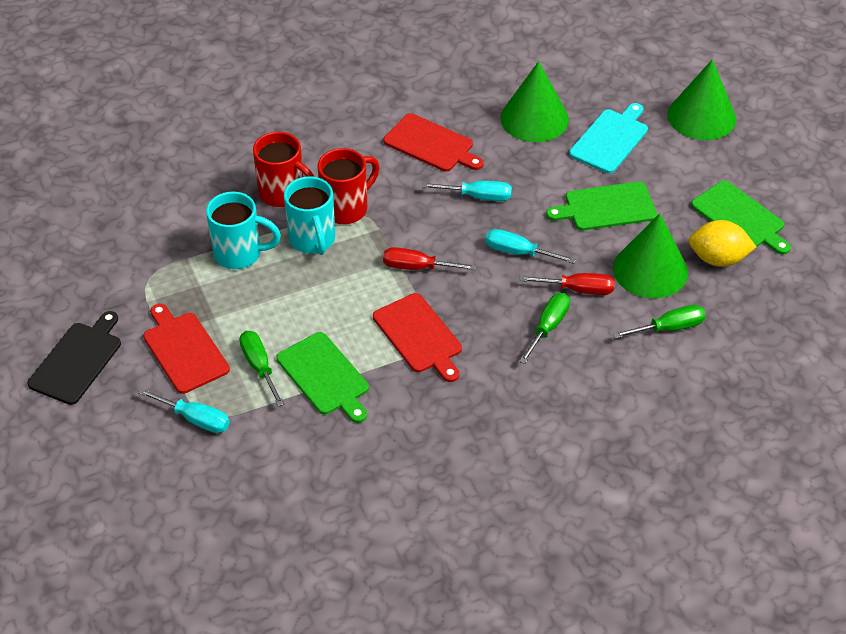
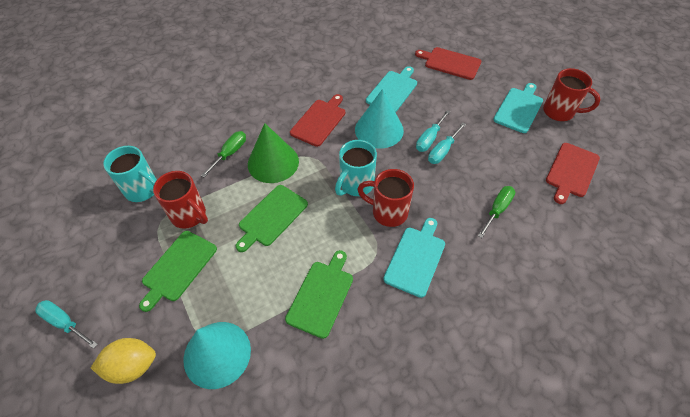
black cutting board: 1 -> 0
green cone: 3 -> 1
green screwdriver: 3 -> 2
red mug: 2 -> 3
red screwdriver: 2 -> 0
turquoise cone: 0 -> 2
turquoise cutting board: 1 -> 3

